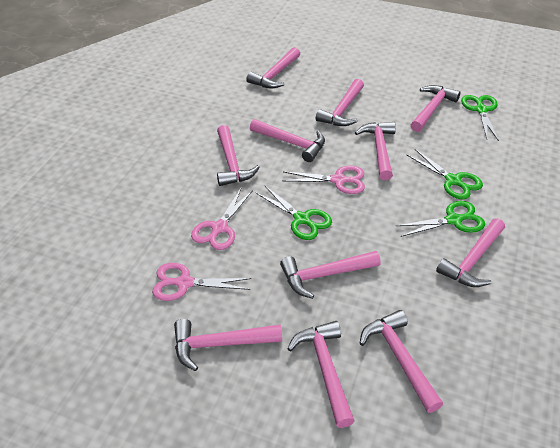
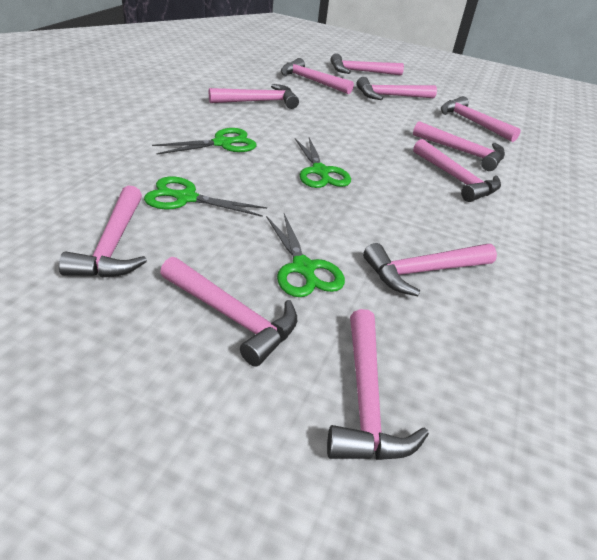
pink scissors: 3 -> 0

